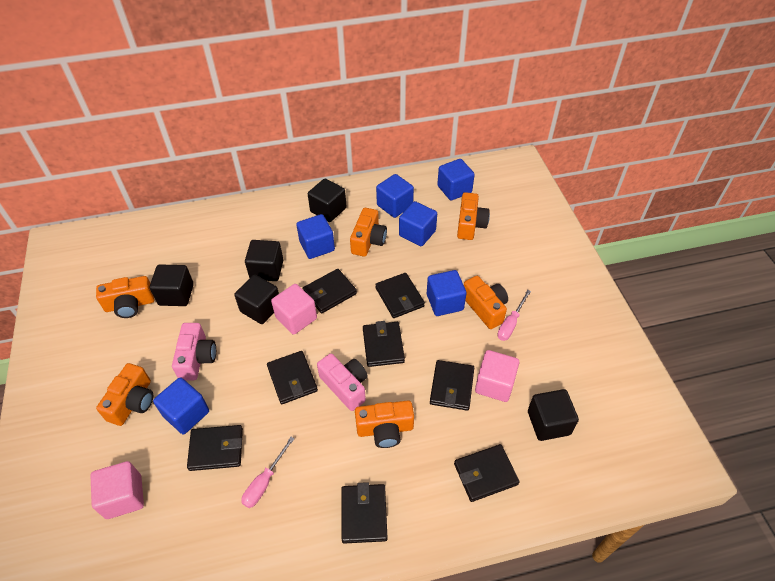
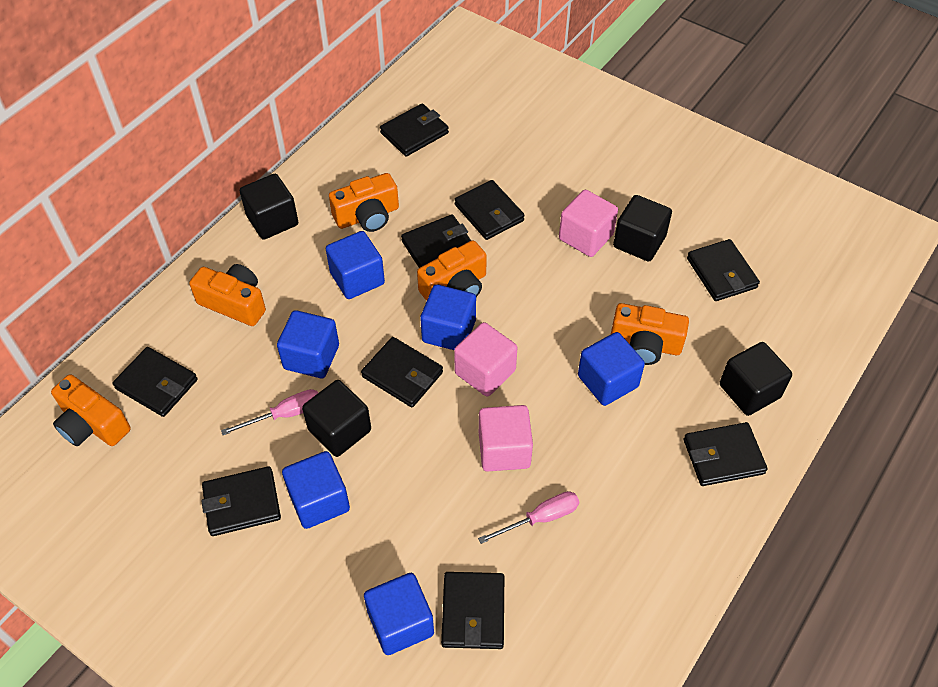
black cube: 5 -> 4
black wallet: 8 -> 9
orange camera: 6 -> 5
pink camera: 2 -> 0

